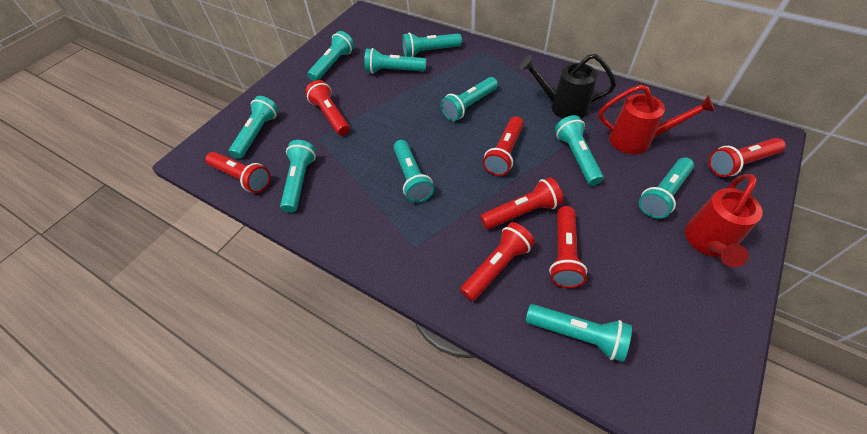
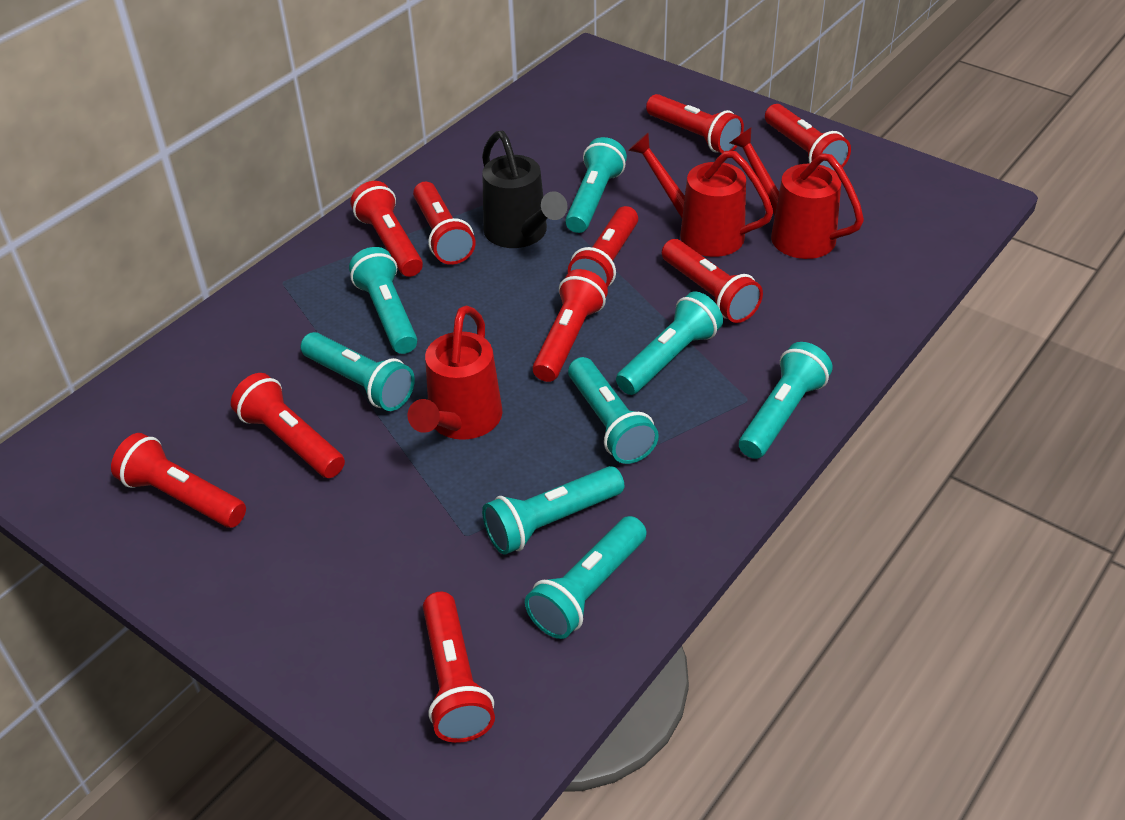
red flashlight: 7 -> 10
red watering can: 2 -> 3
turquoise flashlight: 10 -> 8

